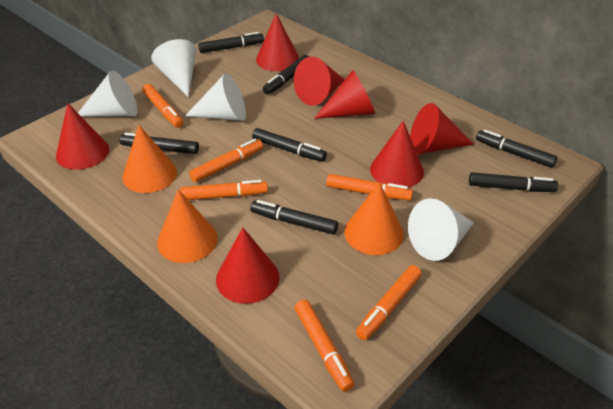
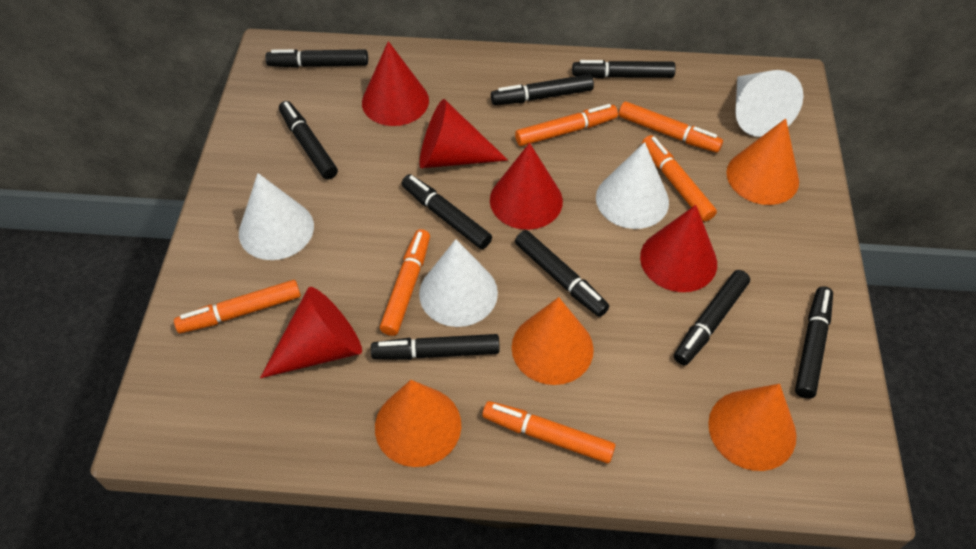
black marker: 7 -> 9
orange cone: 3 -> 4
red cone: 7 -> 5

